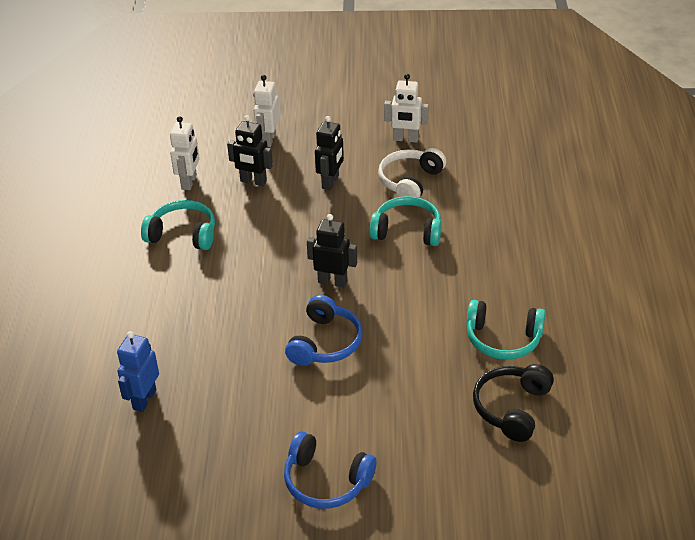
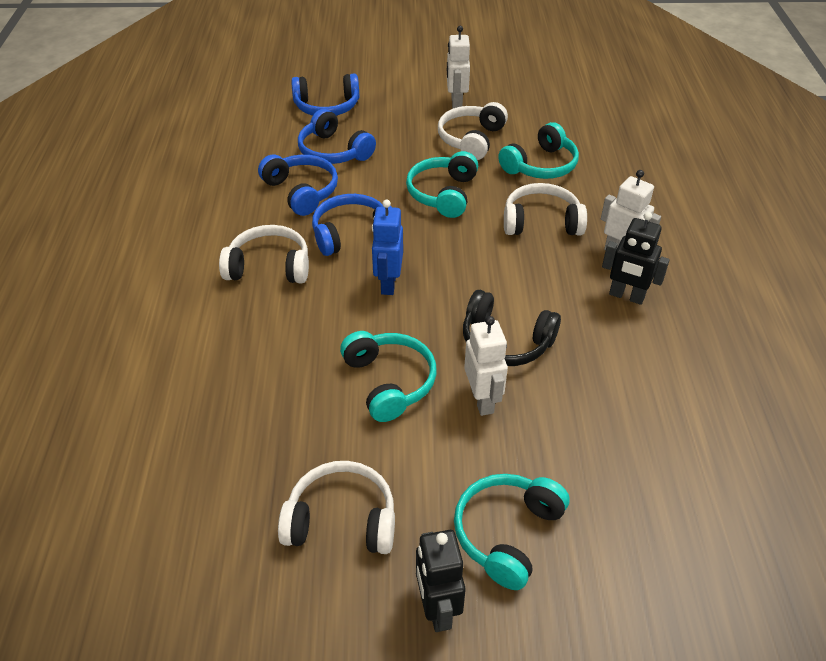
black robot: 3 -> 2
blue headphones: 2 -> 4
turquoise headphones: 3 -> 4
white headphones: 1 -> 4

